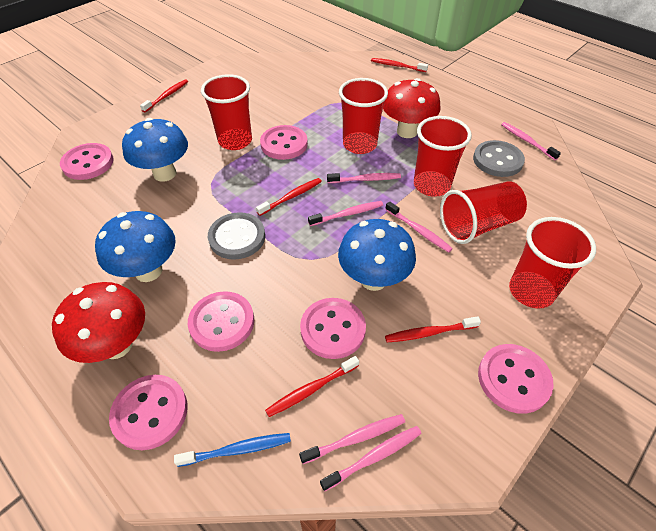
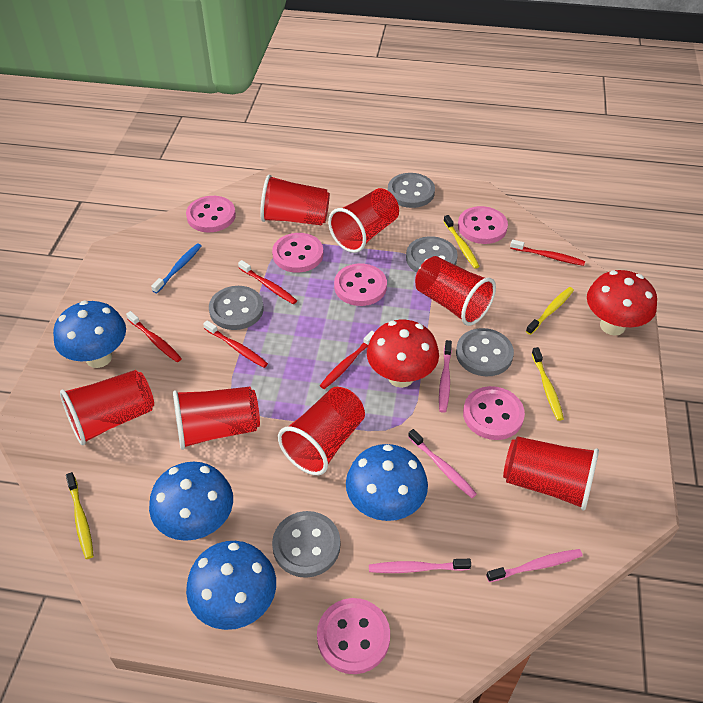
blue mushroom: 3 -> 4
grey button: 2 -> 5
pink toothbrush: 6 -> 4
red cup: 5 -> 7
yellow toothbrush: 0 -> 4

